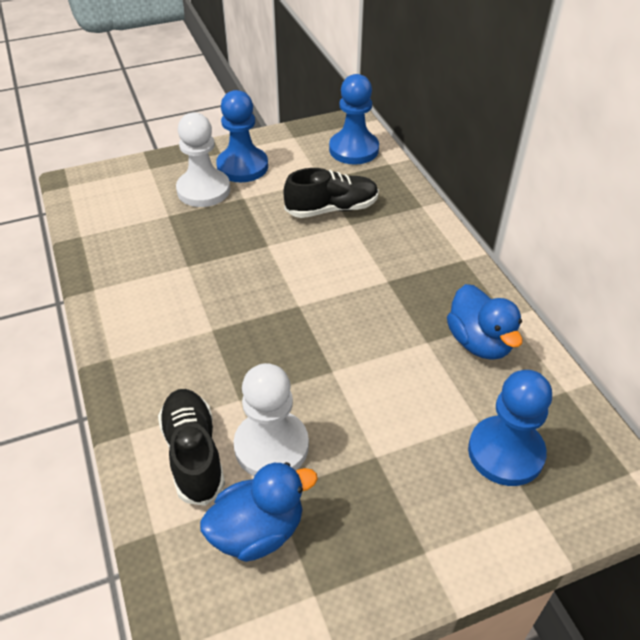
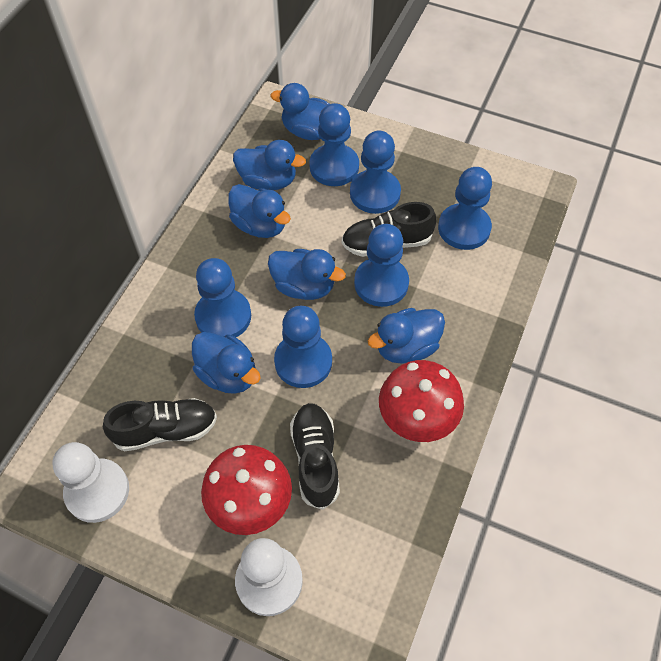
black shoe: 2 -> 3
blue duck: 2 -> 6
blue pawn: 3 -> 6
red mushroom: 0 -> 2

